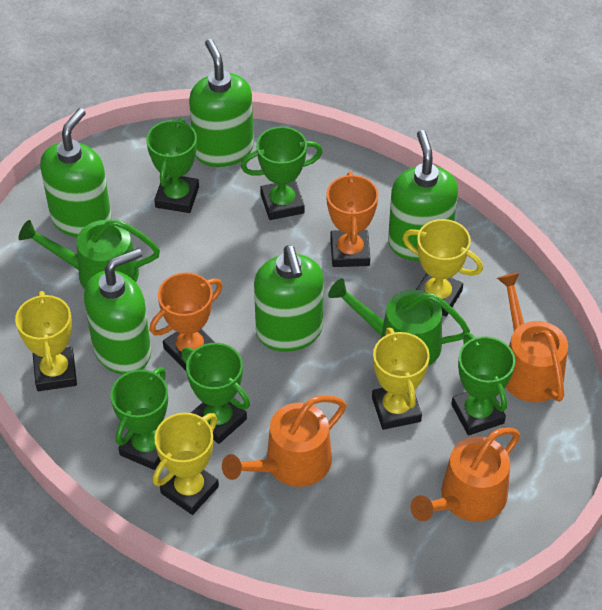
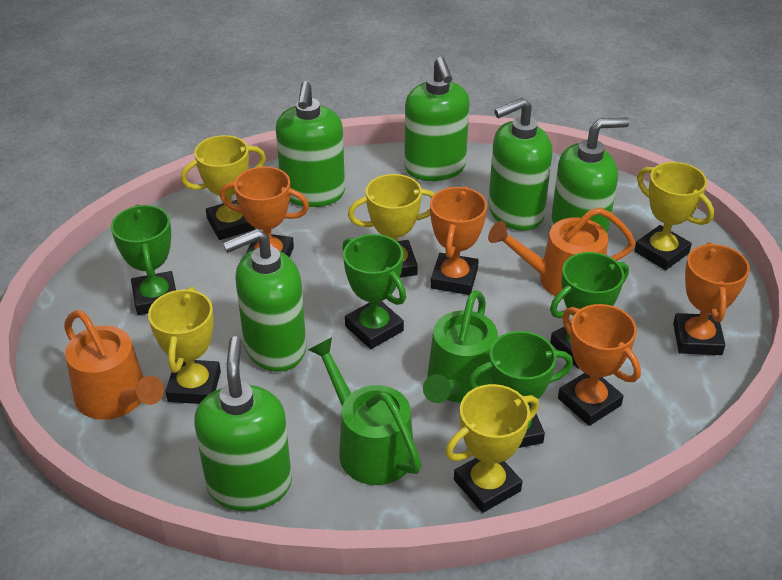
green soap dispenser: 5 -> 6
green trophy: 5 -> 4
orange trophy: 2 -> 4
orange watering can: 3 -> 2
yellow trophy: 4 -> 5

